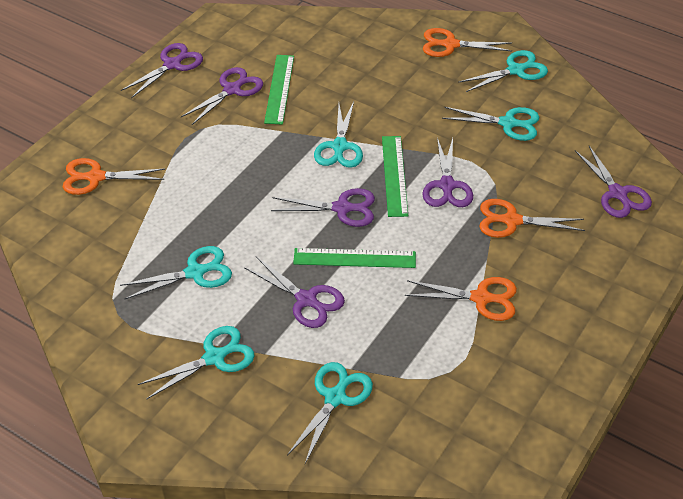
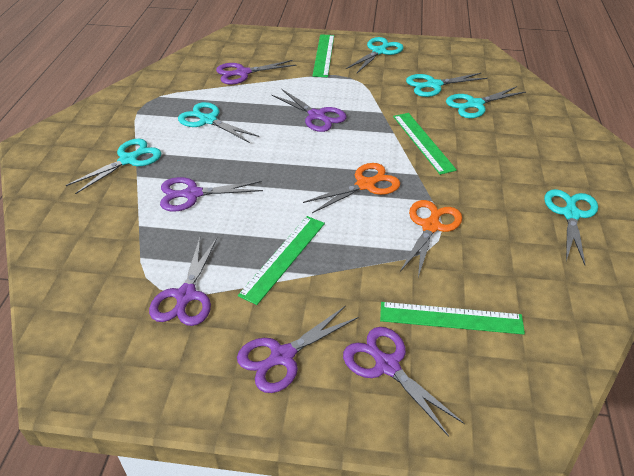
green ruler: 3 -> 4
orange scissors: 4 -> 2

